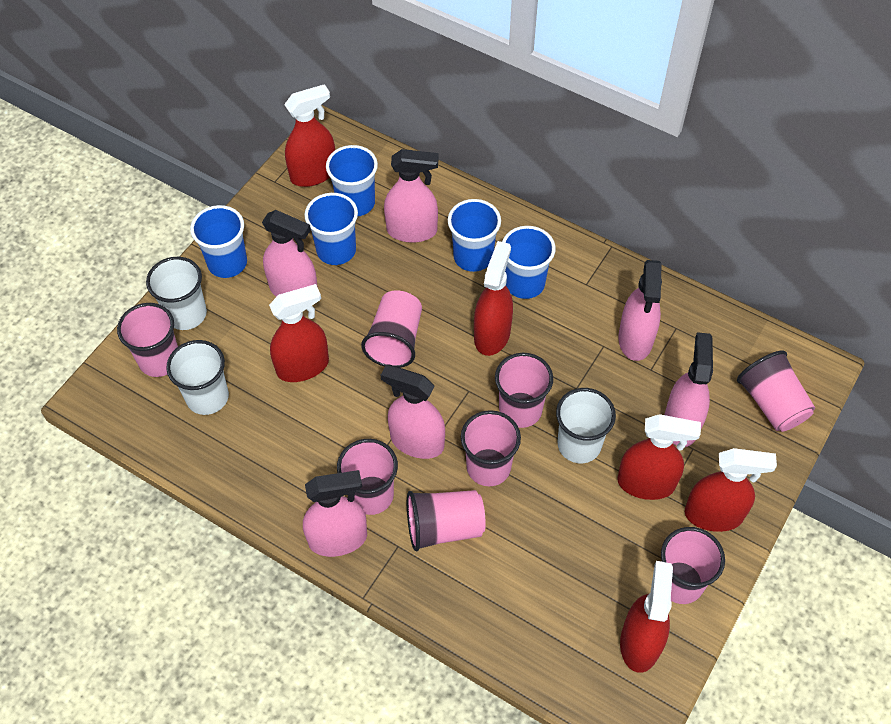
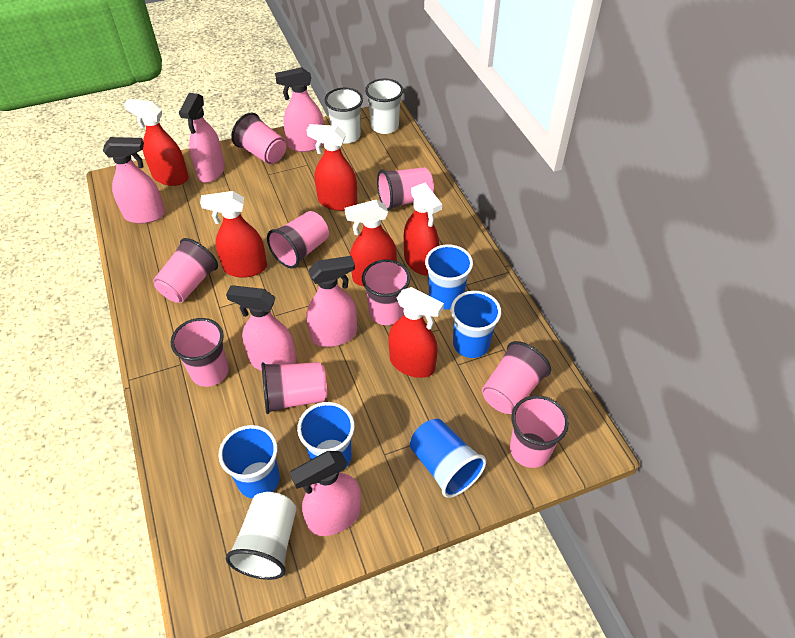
pink cup: 8 -> 9

